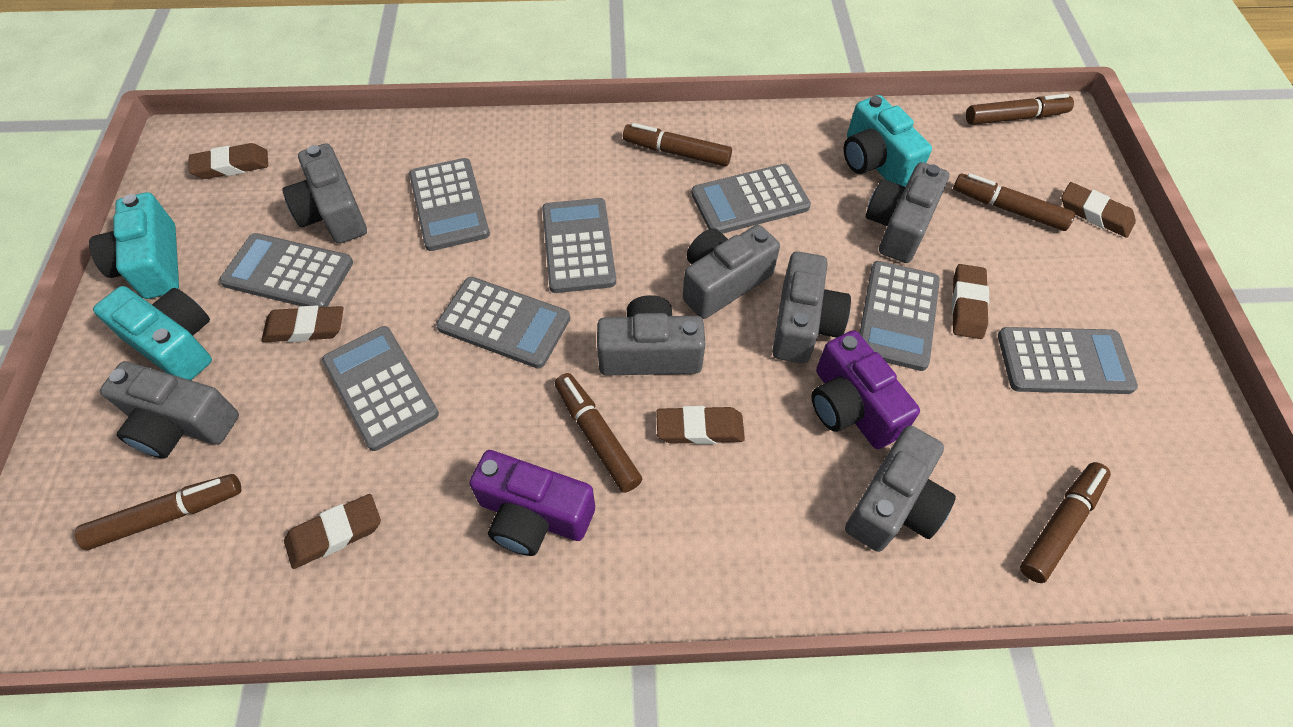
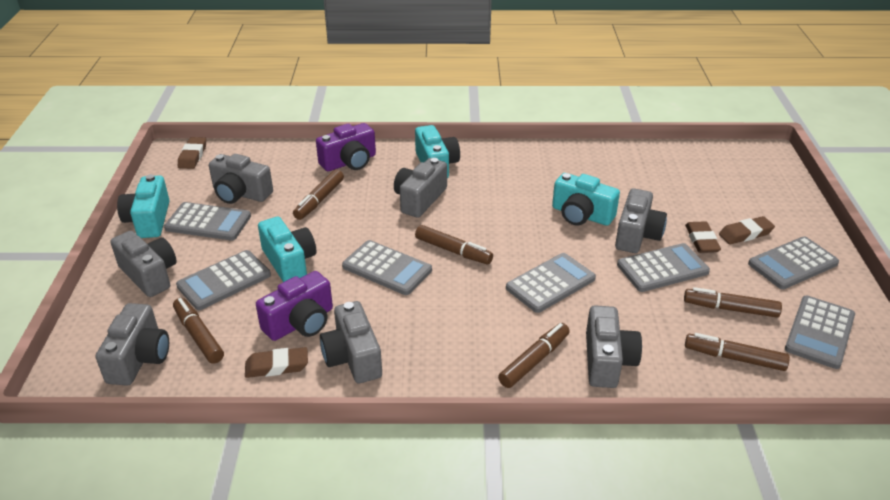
brown eraser: 6 -> 4
grey calculator: 8 -> 7
turquoise camera: 3 -> 4

